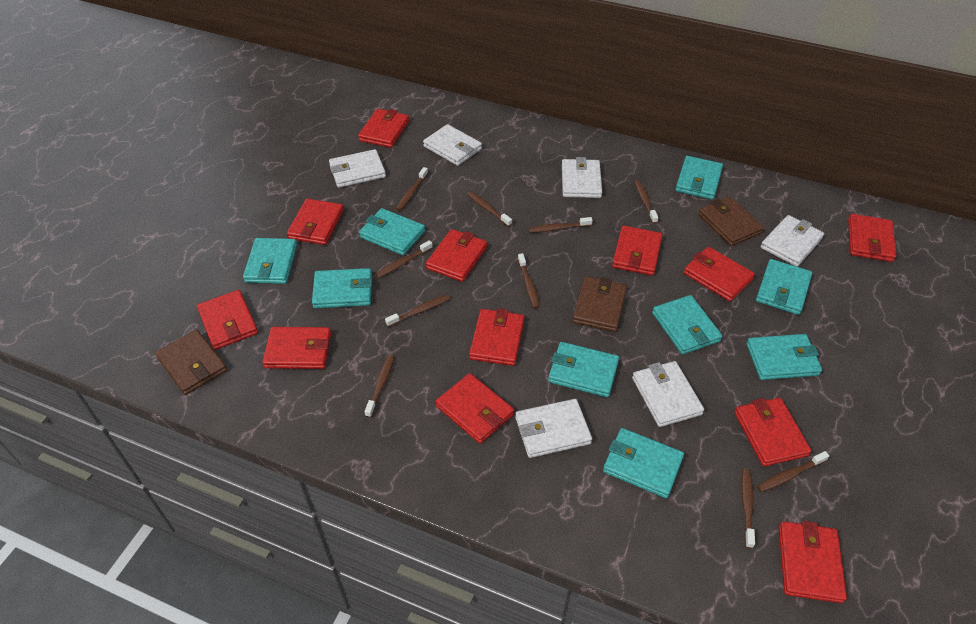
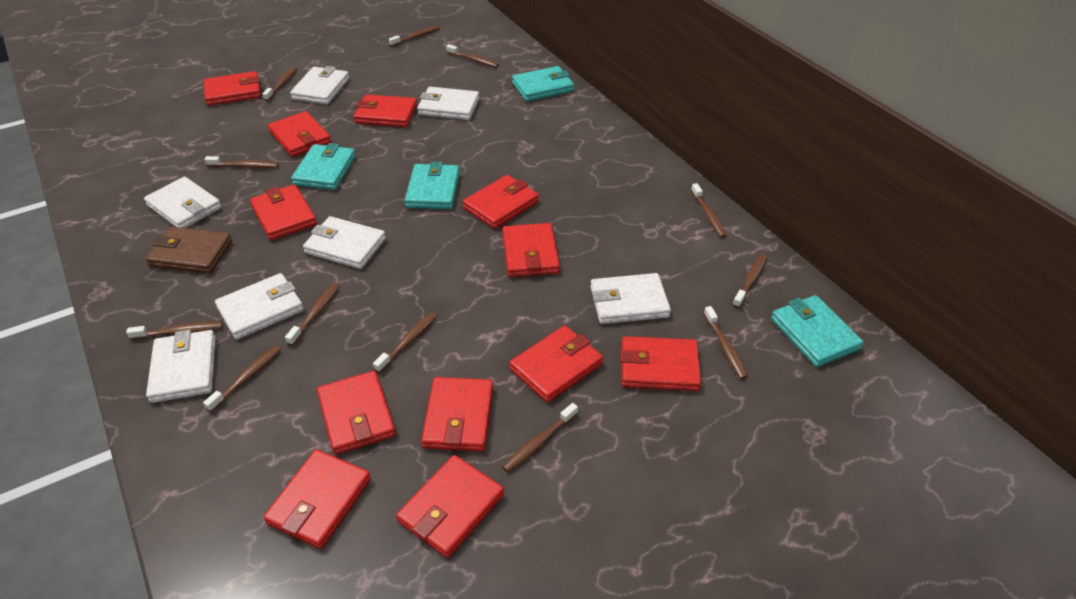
brown toothbrush: 10 -> 12
brown wallet: 3 -> 1
turquoise wallet: 9 -> 4
white wallet: 6 -> 7

